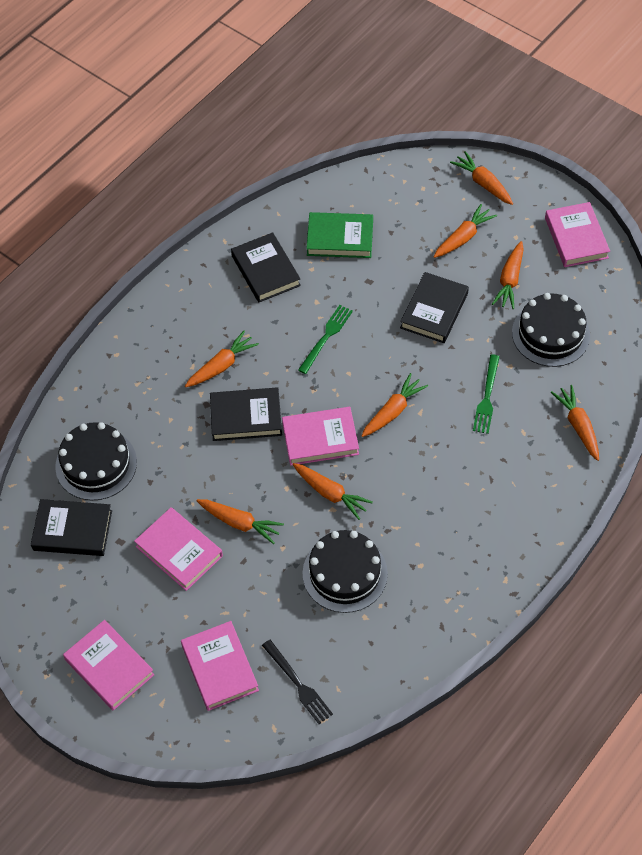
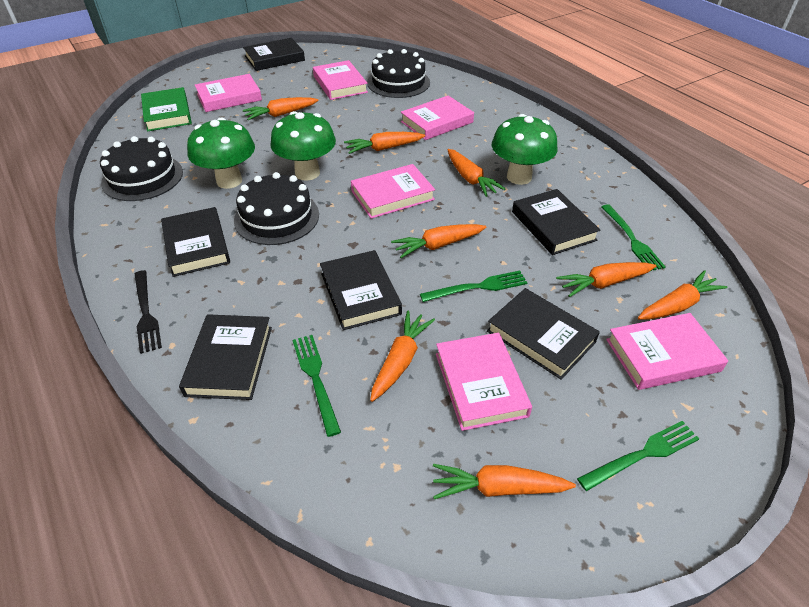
black book: 4 -> 6
green fork: 2 -> 4
green mushroom: 0 -> 3
pink book: 5 -> 6

